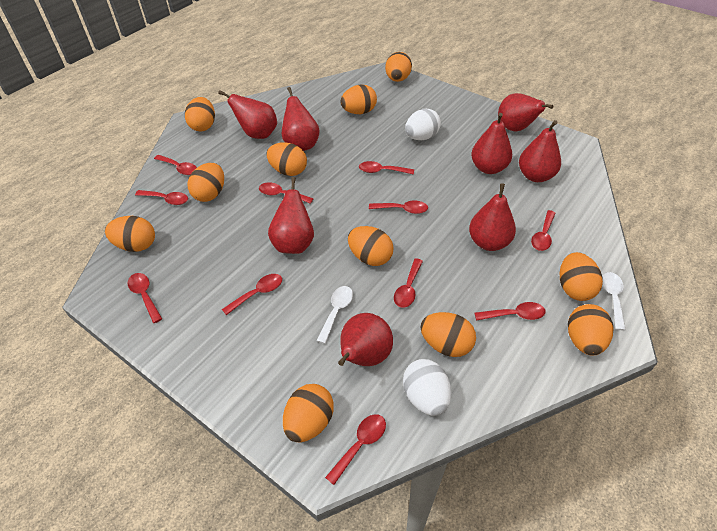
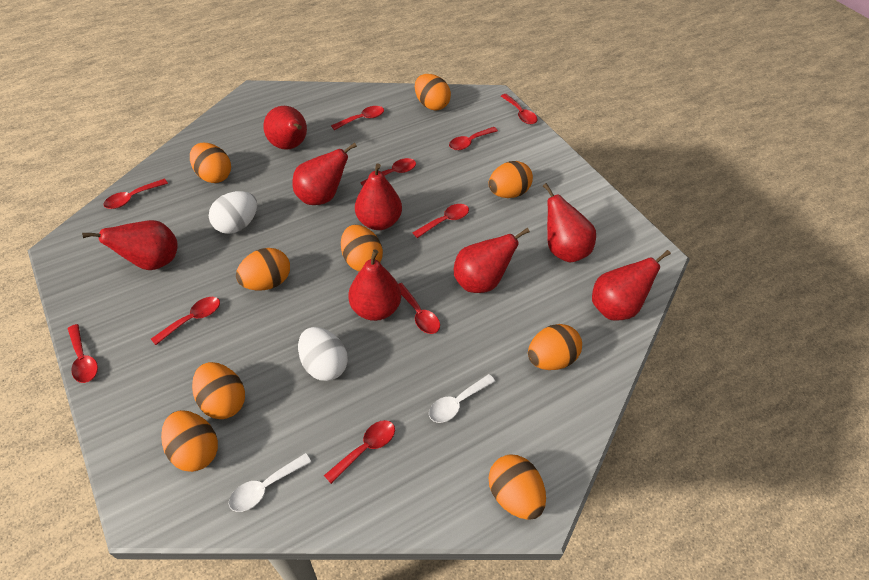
orange egg: 11 -> 9
red spoon: 11 -> 10

